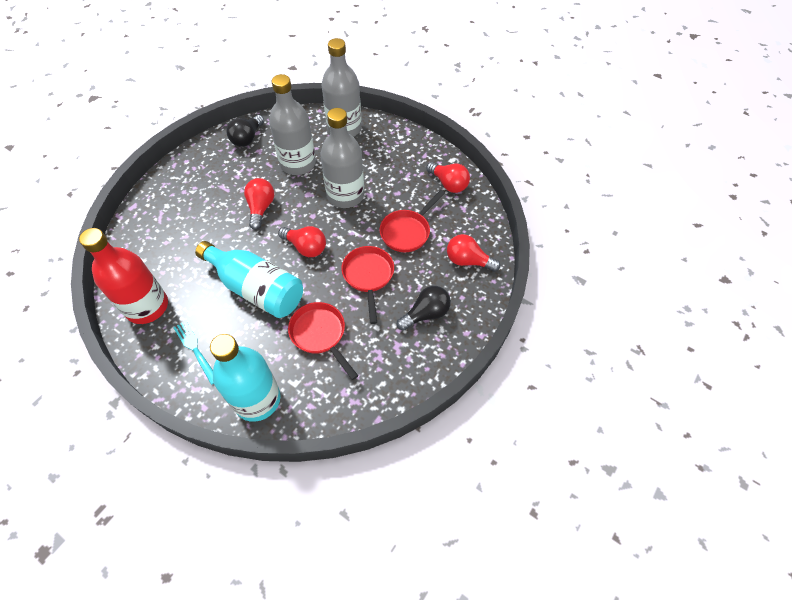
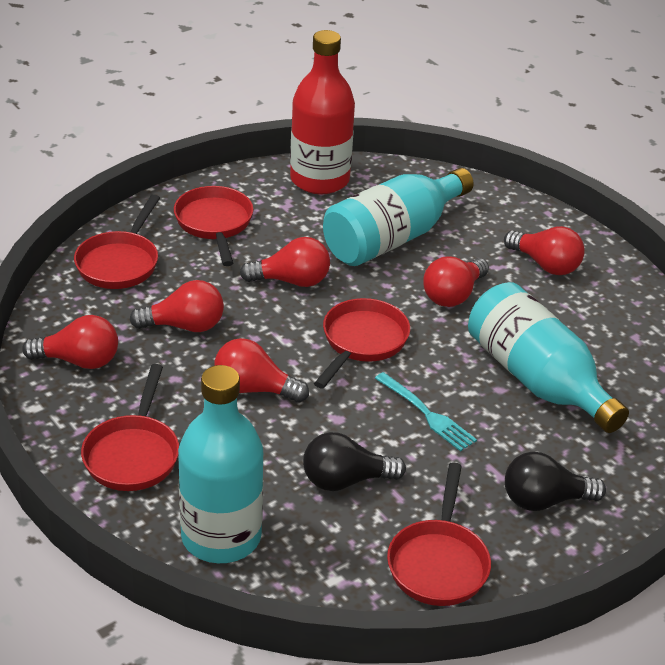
grey bottle: 3 -> 0
red light bulb: 4 -> 6
red pan: 3 -> 5
turquoise bottle: 2 -> 3

